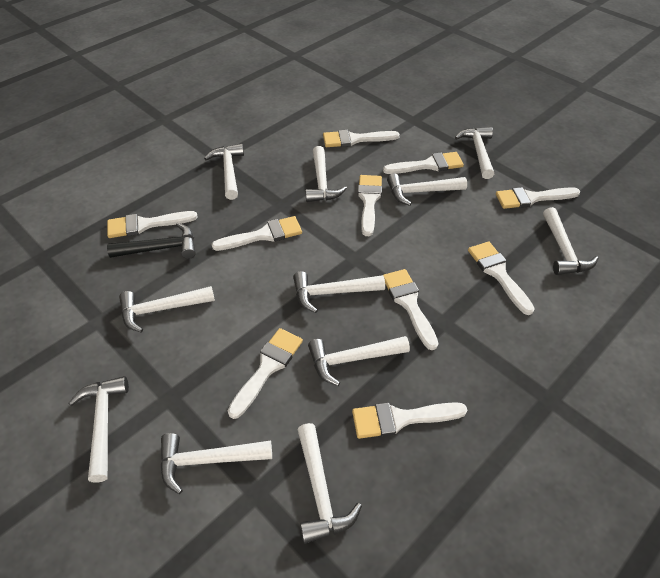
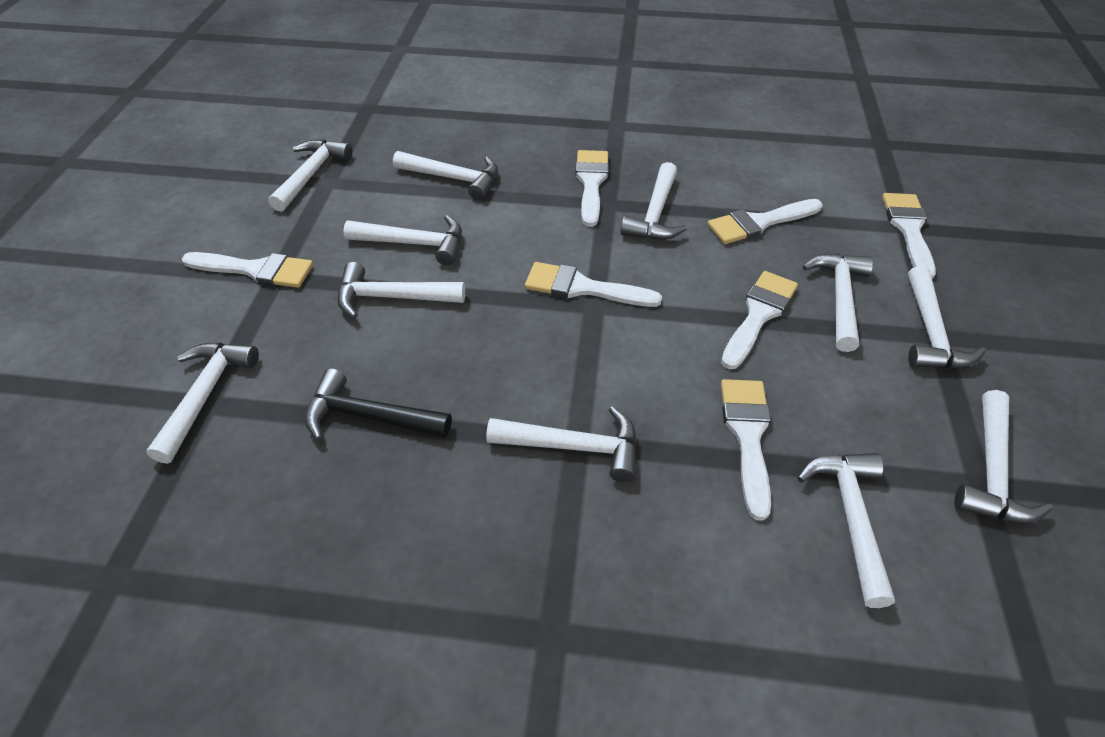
white brush: 10 -> 7

